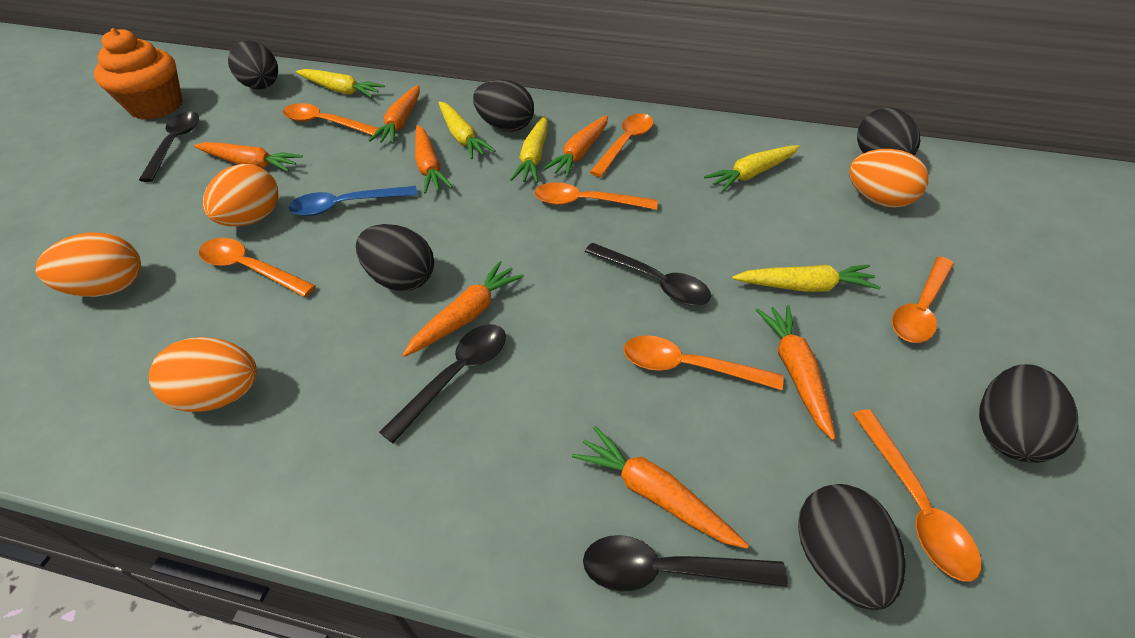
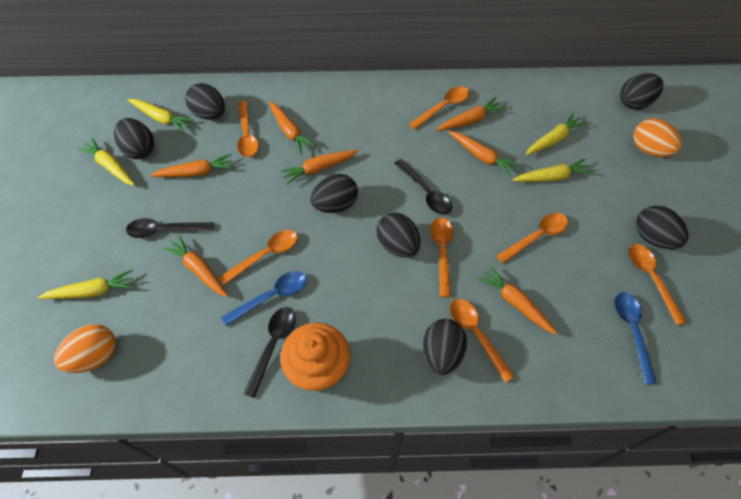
black egg: 6 -> 7
black spoon: 4 -> 3
blue spoon: 1 -> 2
orange egg: 4 -> 2

